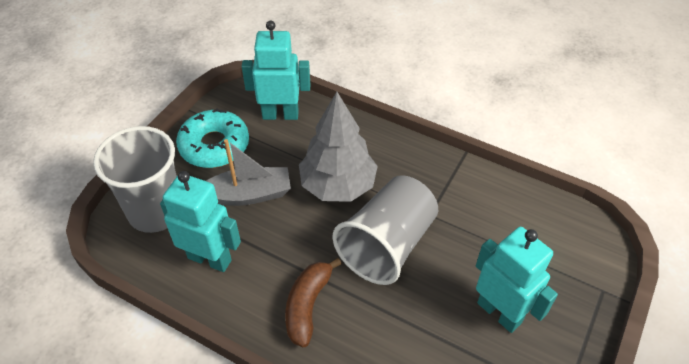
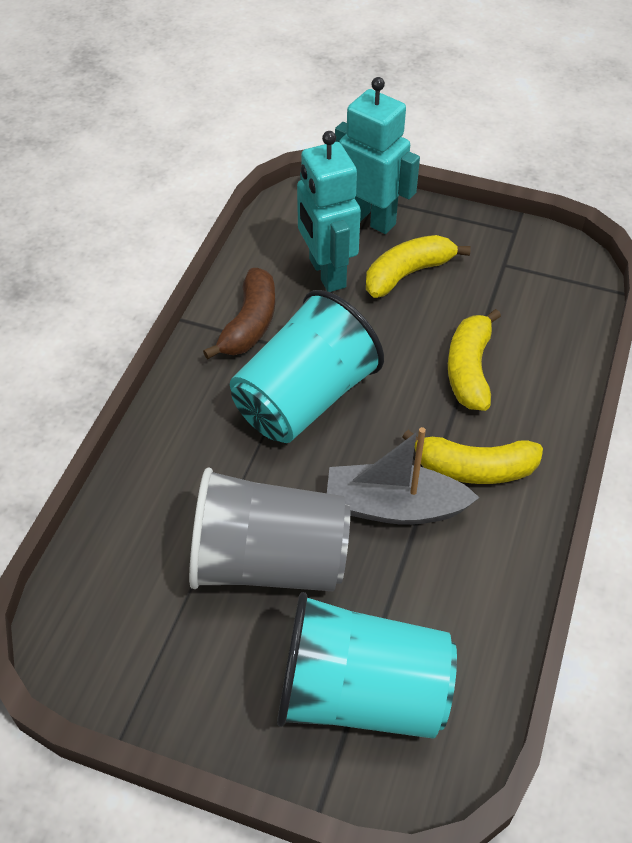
grey cup: 2 -> 1
grey tree: 1 -> 0
turquoise cup: 0 -> 2
turquoise donut: 1 -> 0
turquoise robot: 3 -> 2
yellow banana: 0 -> 3

